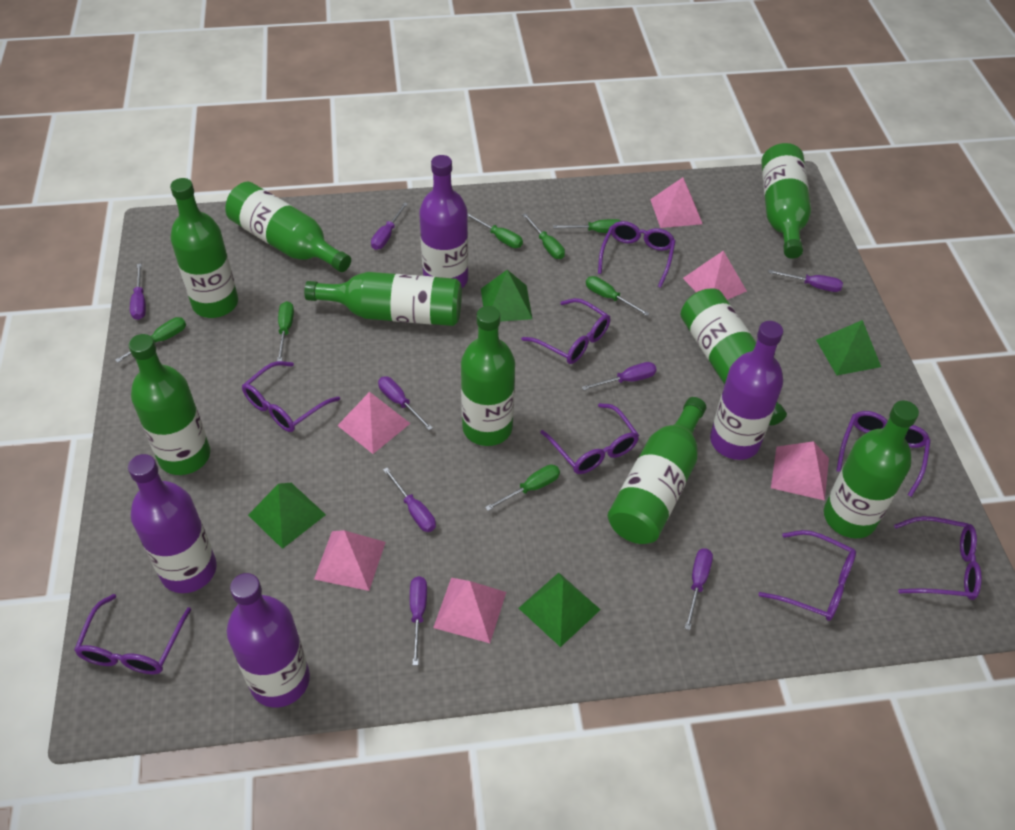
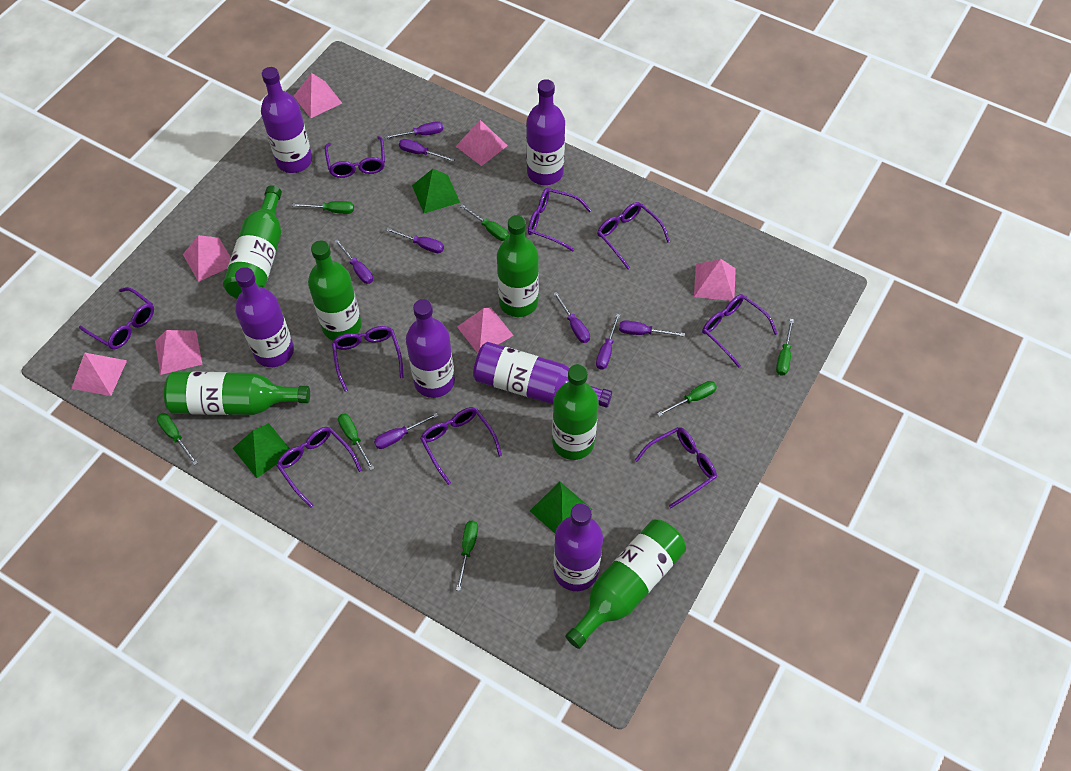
green bottle: 9 -> 6
green pyramid: 4 -> 3
pink pyramid: 6 -> 7
purple bottle: 4 -> 6
purple glasses: 8 -> 9

